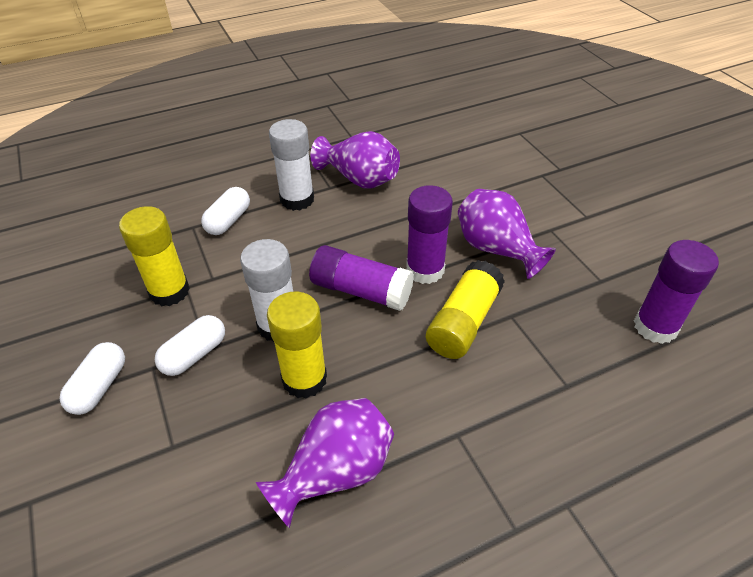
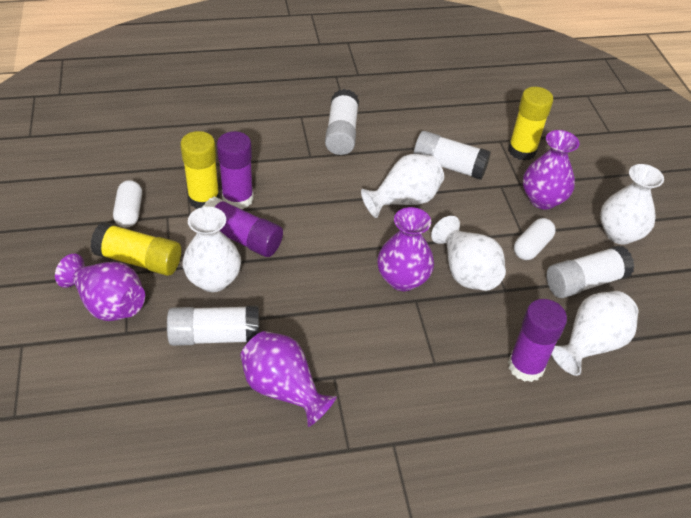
purple vase: 3 -> 4
white capsule: 3 -> 2
white glue stick: 2 -> 4
white vase: 0 -> 5

